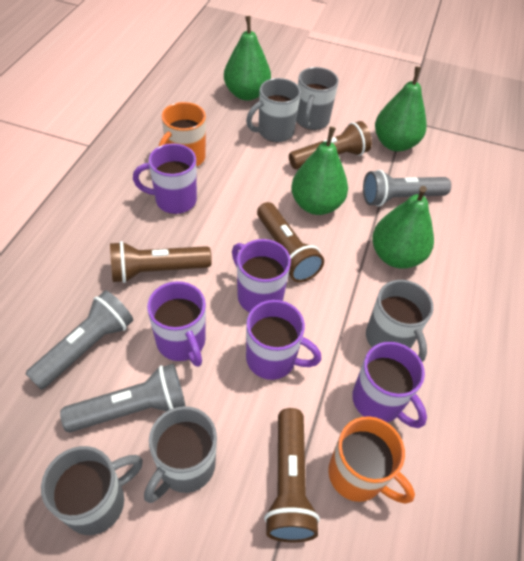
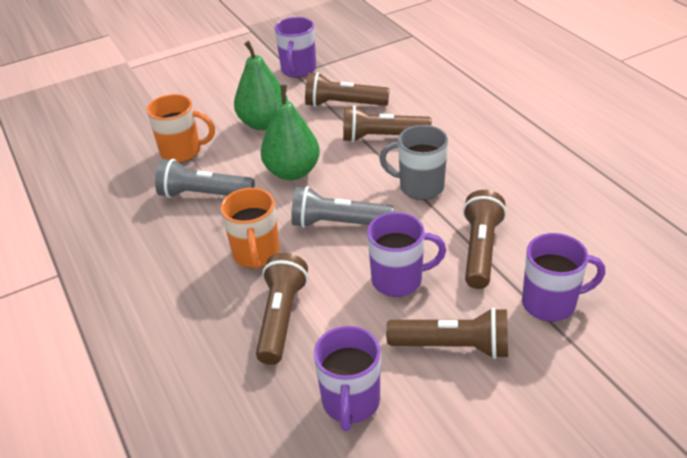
brown flashlight: 4 -> 5
green pear: 4 -> 2
grey flashlight: 3 -> 2
grey mug: 5 -> 1
purple mug: 5 -> 4

